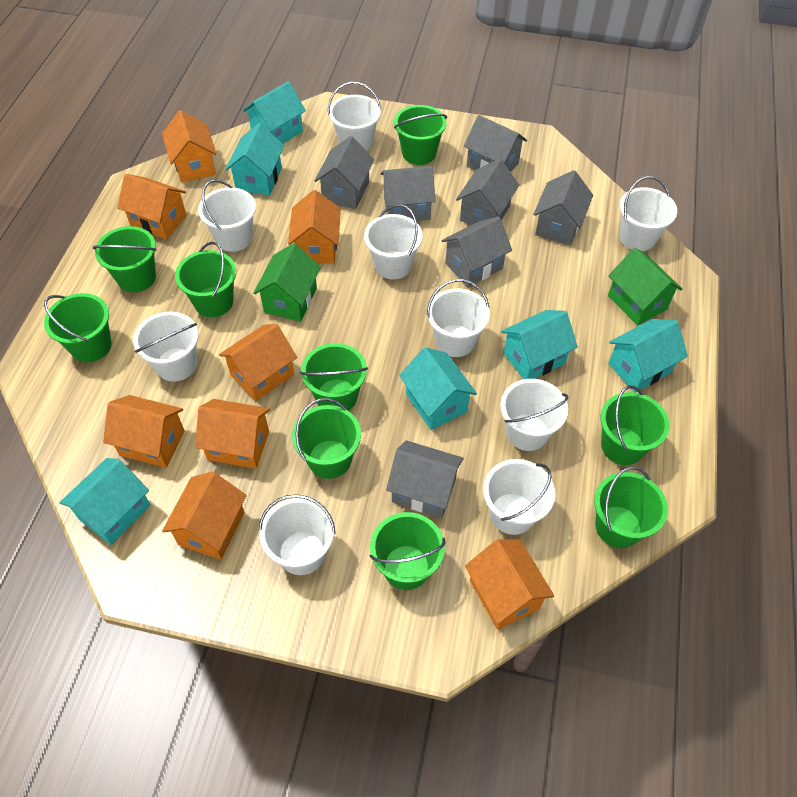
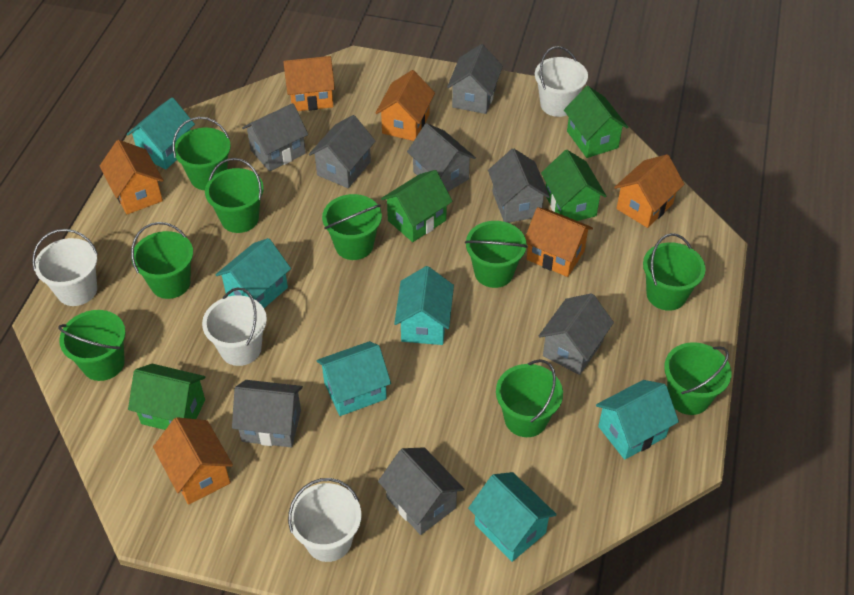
green house: 2 -> 4
grey house: 7 -> 8
orange house: 8 -> 6
white bucket: 9 -> 4

